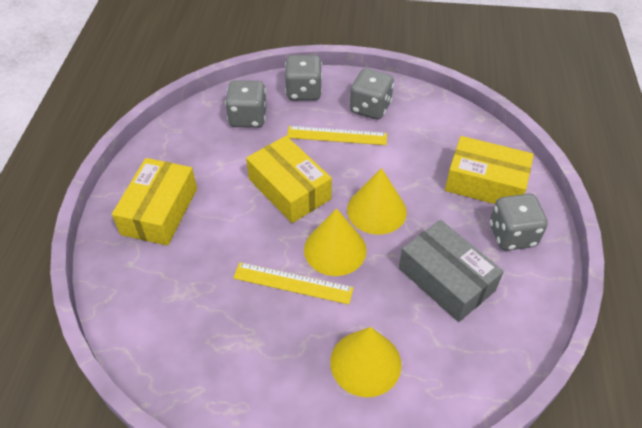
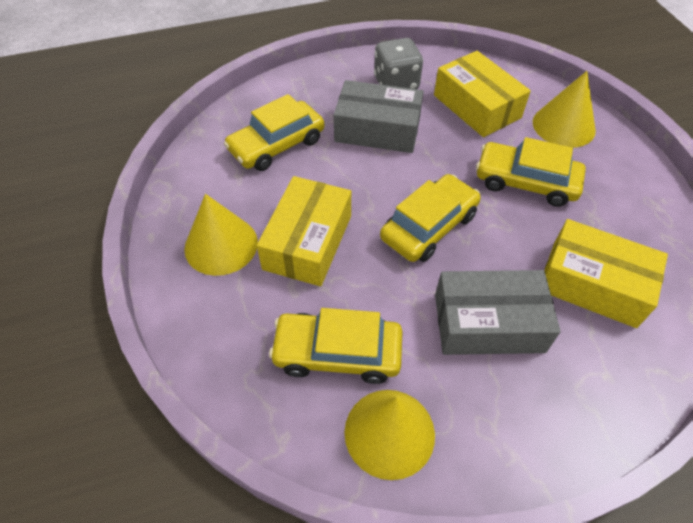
grey box: 1 -> 2
grey dice: 4 -> 1
yellow car: 0 -> 4
yellow ruler: 2 -> 0

